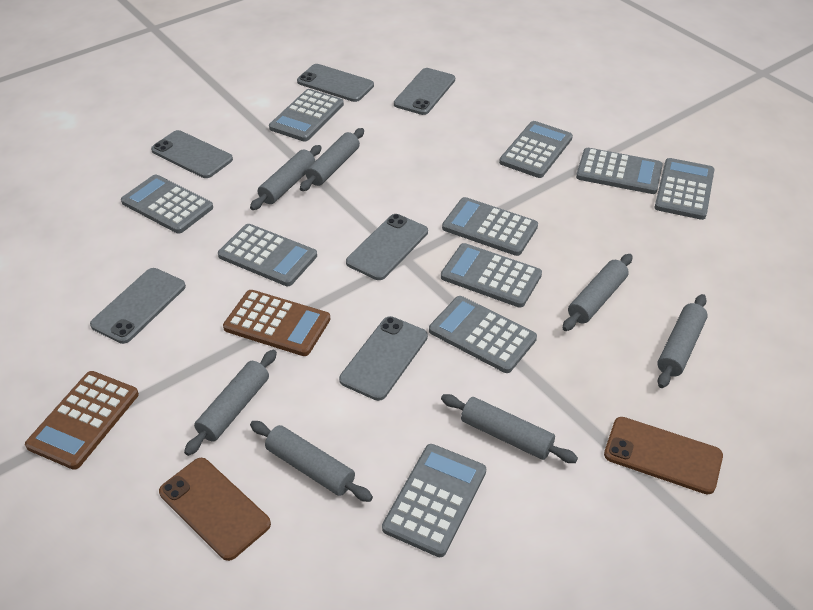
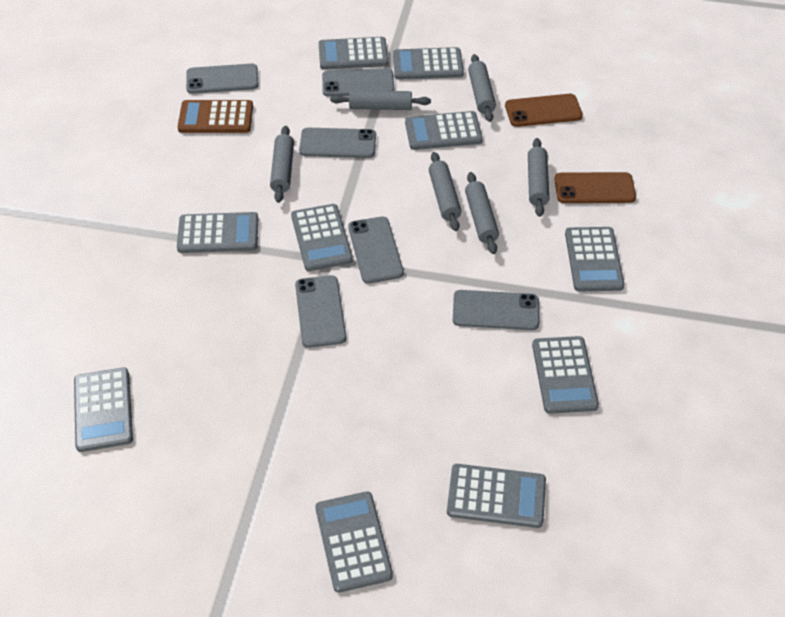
brown calculator: 2 -> 1
grey rolling pin: 7 -> 6

